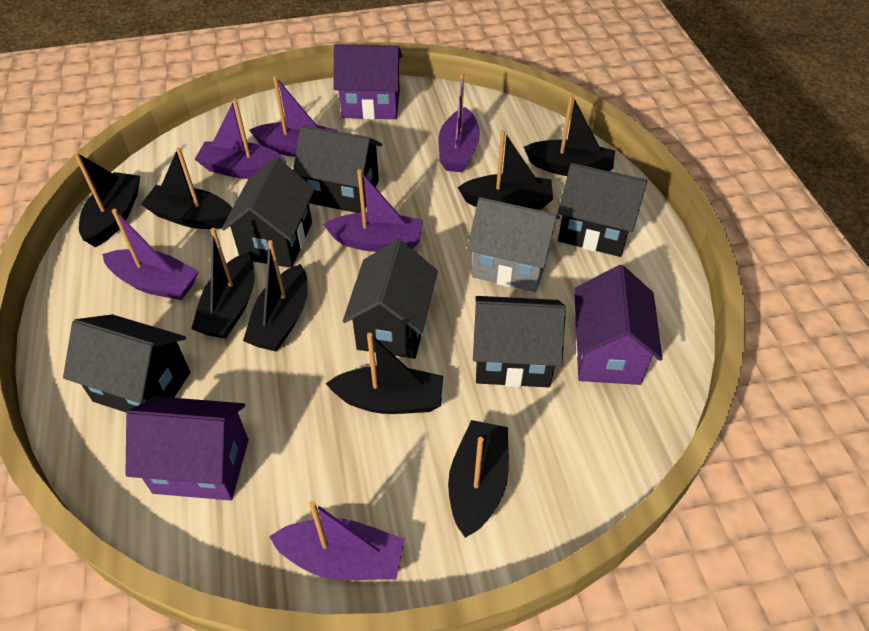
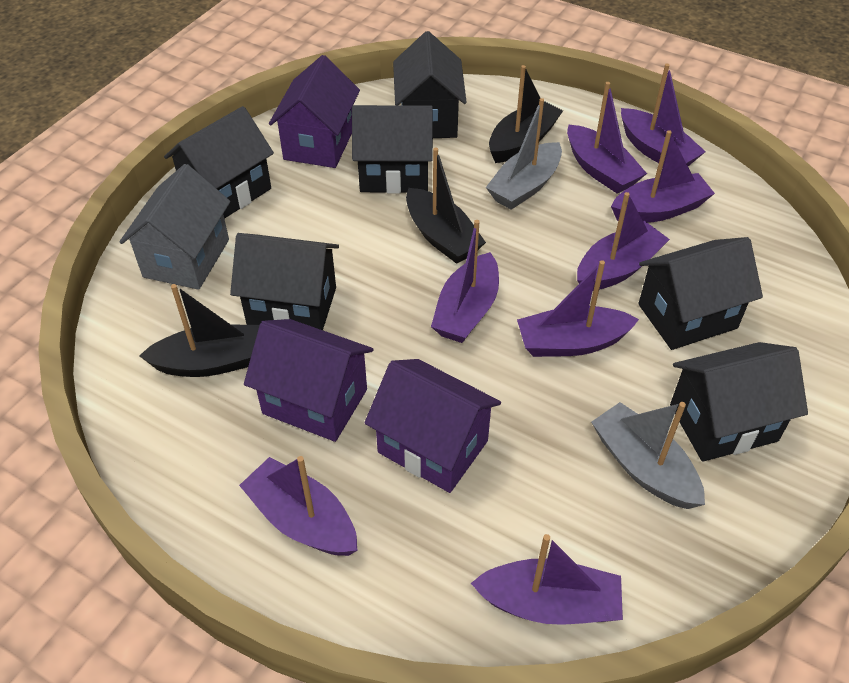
black boat: 8 -> 3
grey boat: 0 -> 2
purple boat: 6 -> 8

